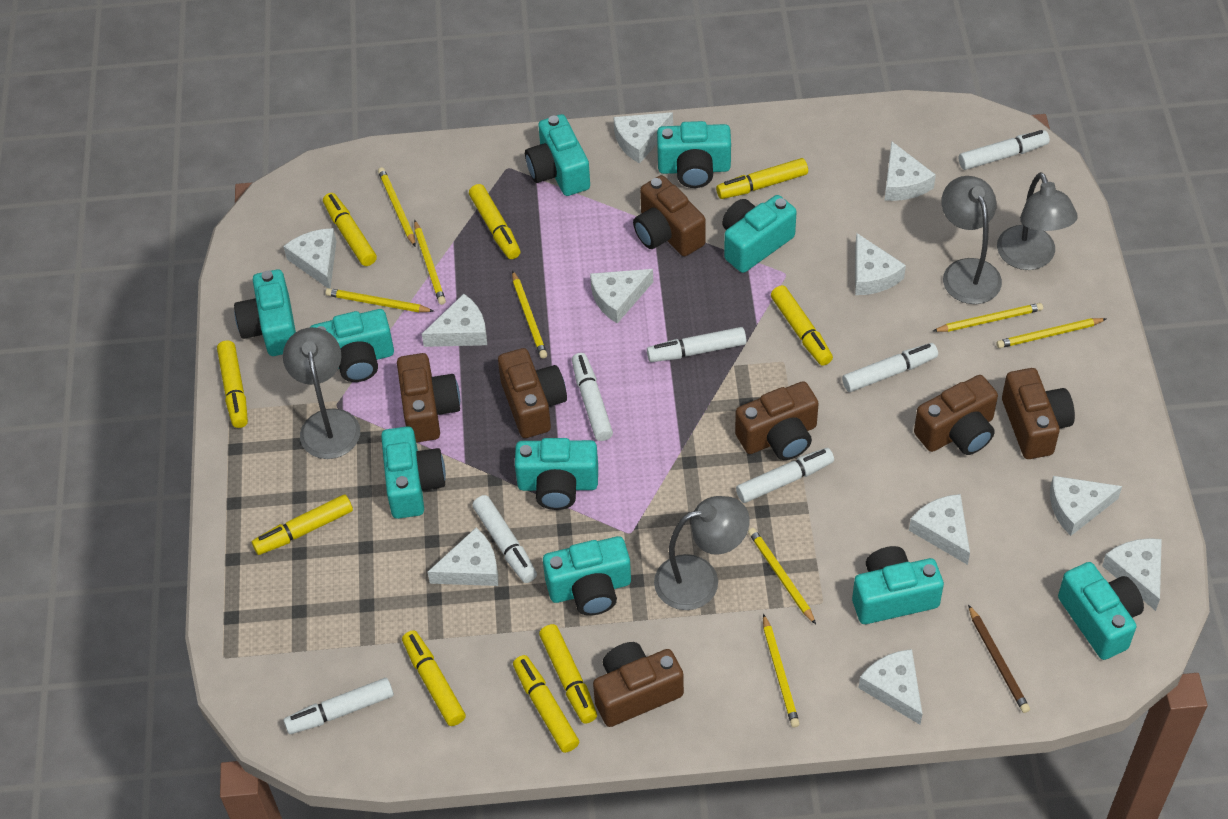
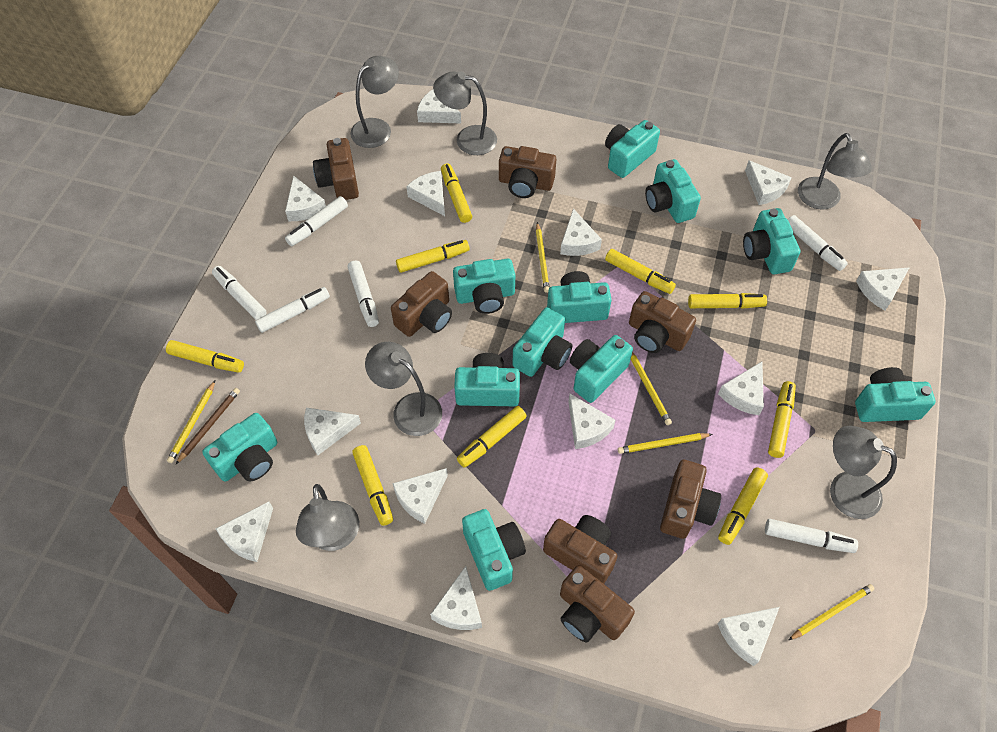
grey lamp: 4 -> 6
turquoise camera: 10 -> 11
white cheese: 11 -> 13
white marker: 7 -> 6
yellow pencil: 8 -> 5

